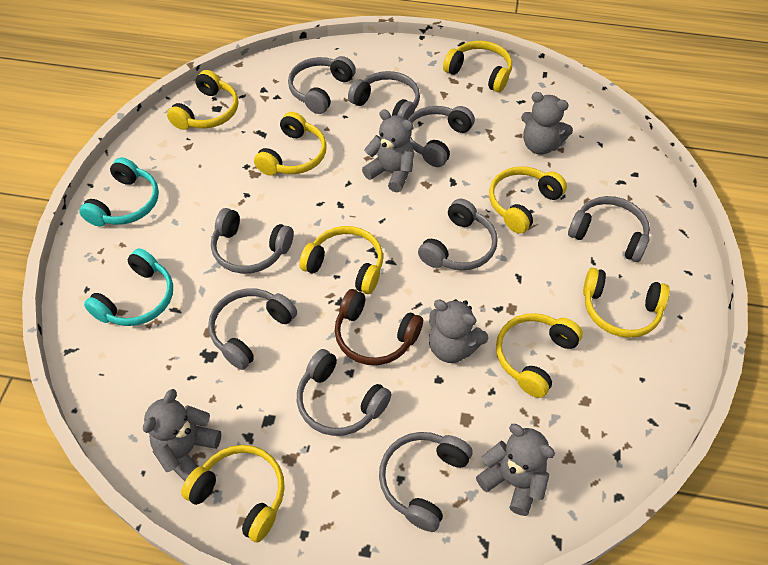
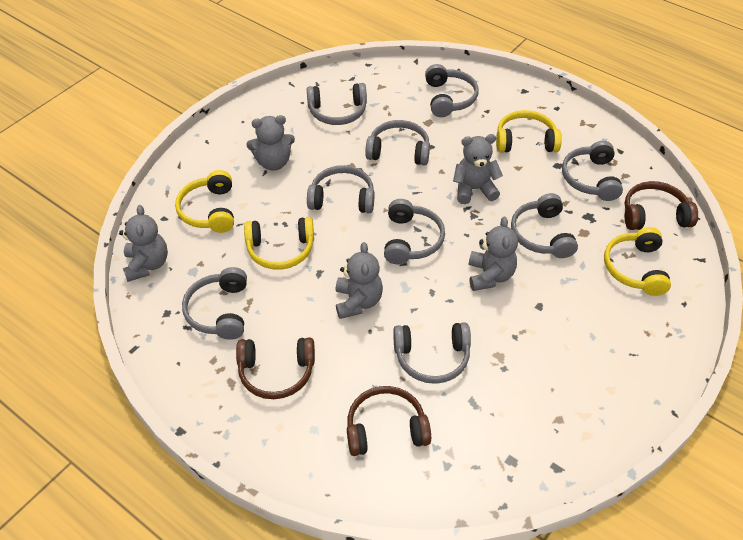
brown headphones: 1 -> 3
turquoise headphones: 2 -> 0
yellow headphones: 8 -> 4

